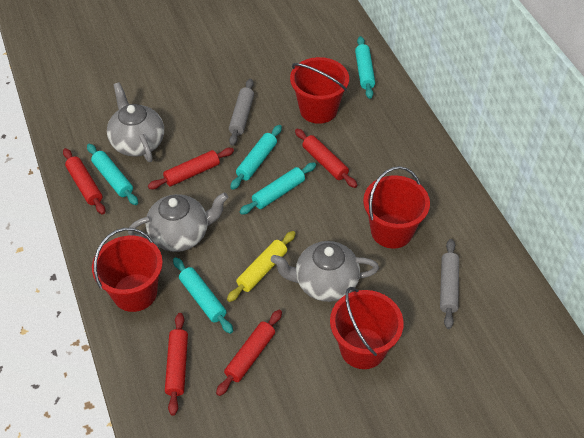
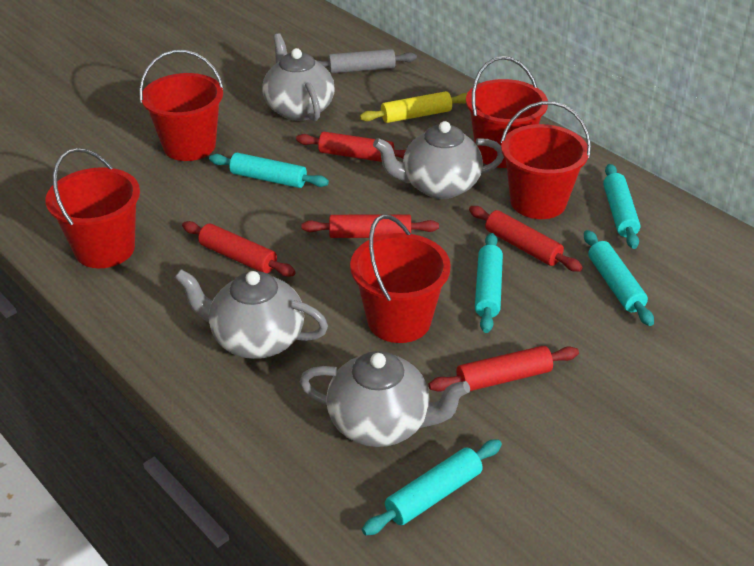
grey rolling pin: 2 -> 1
grey teapot: 3 -> 4
red bucket: 4 -> 5

